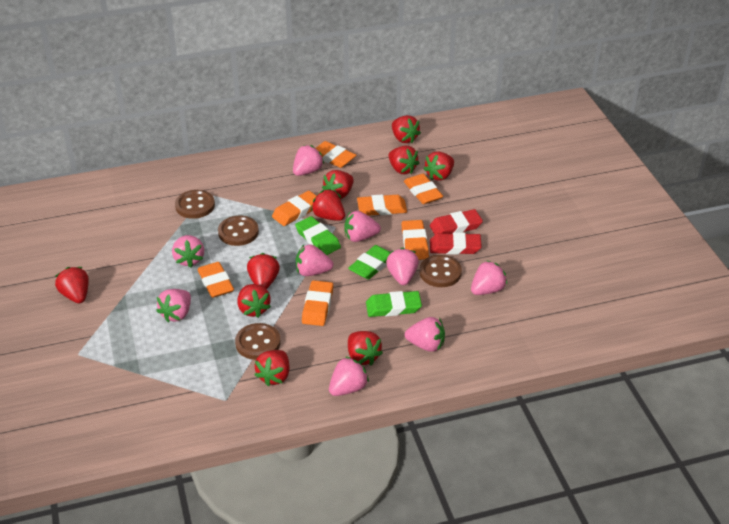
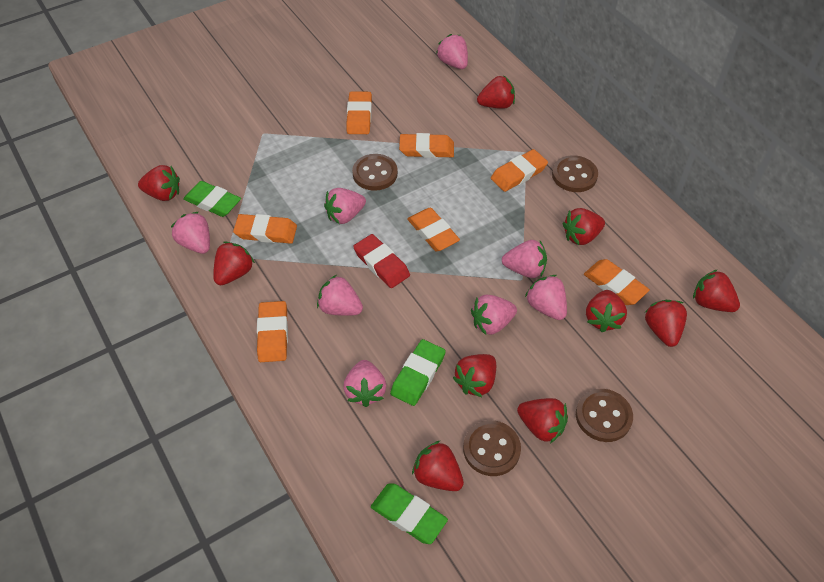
pink strawberry: 9 -> 8
red eraser: 2 -> 1

